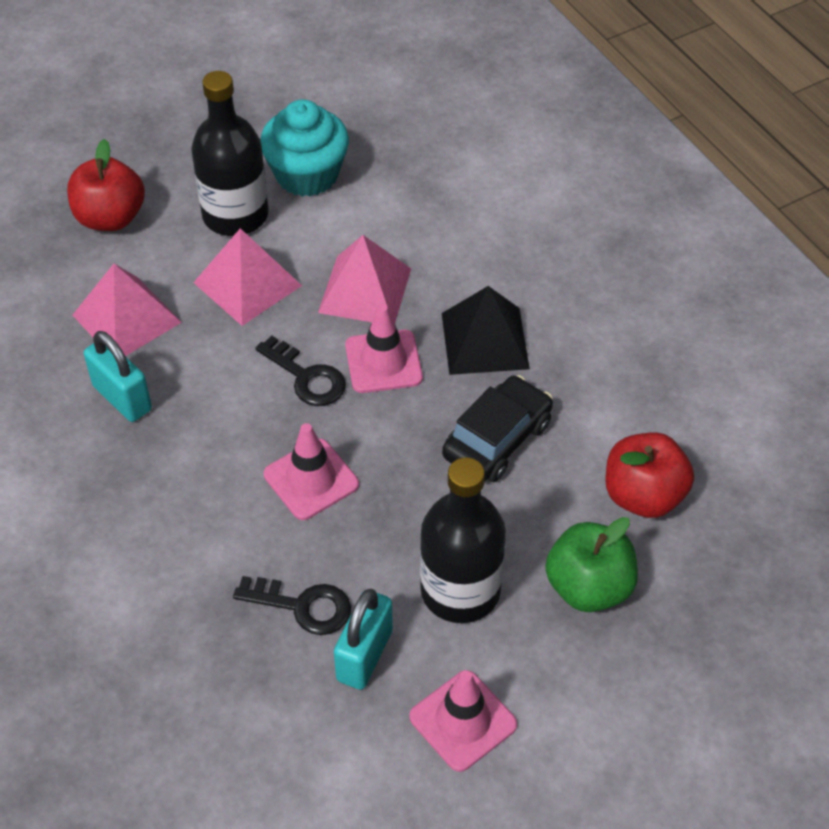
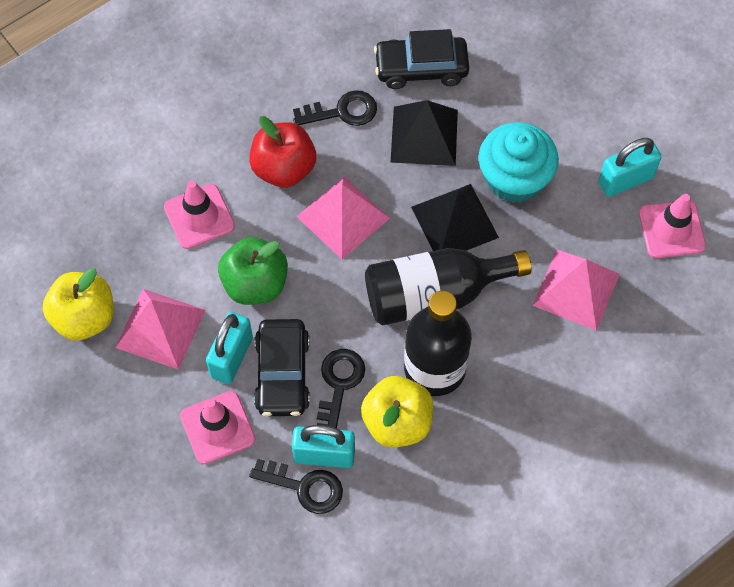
black car: 1 -> 2
black key: 2 -> 3
black pyramid: 1 -> 2
red apple: 2 -> 1
turquoise padlock: 2 -> 3
yellow apple: 0 -> 2

